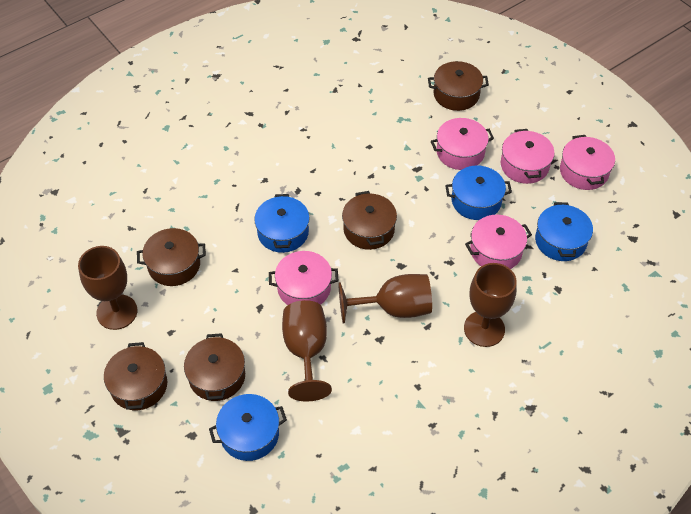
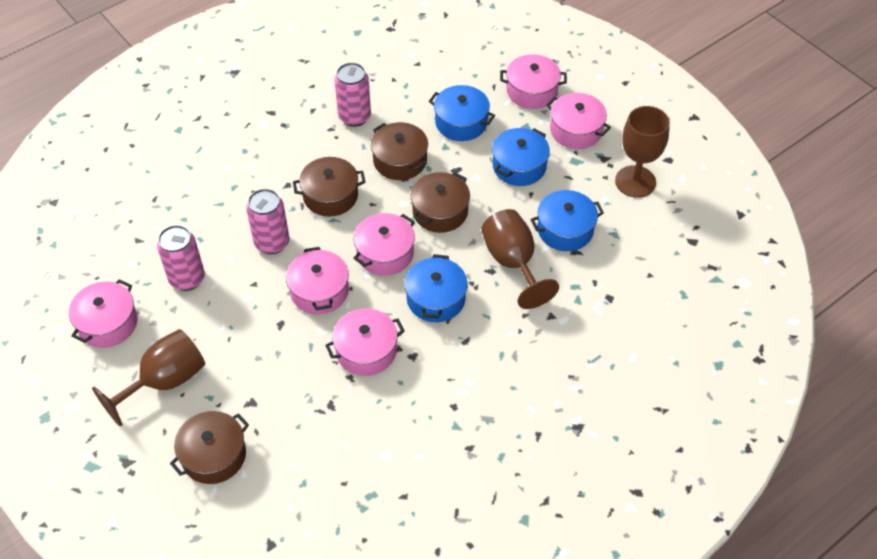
brown goblet: 4 -> 3
brown pot: 5 -> 4
pink can: 0 -> 3
pink pot: 5 -> 6

